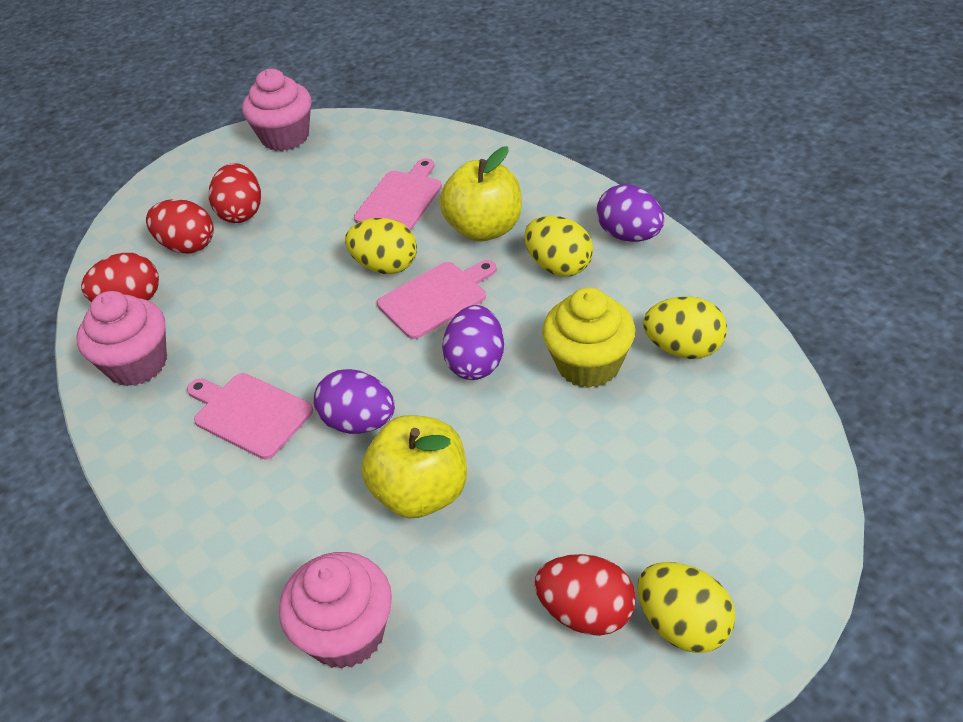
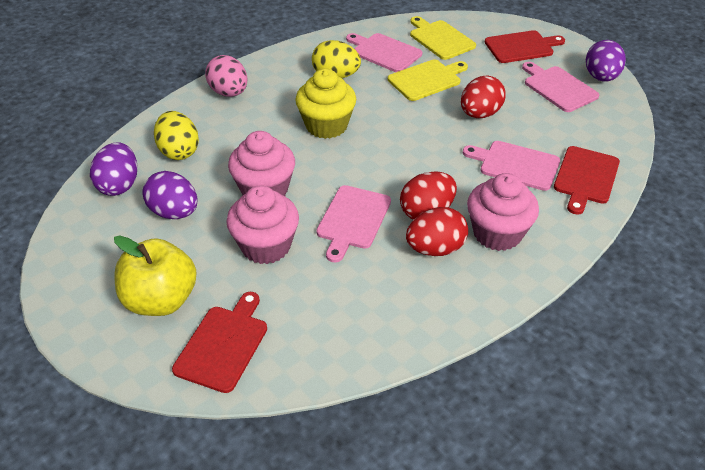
pink cutting board: 3 -> 4
pink egg: 0 -> 1
red cutting board: 0 -> 3
red egg: 4 -> 3
yellow apple: 2 -> 1
yellow cutting board: 0 -> 2
yellow egg: 4 -> 2

